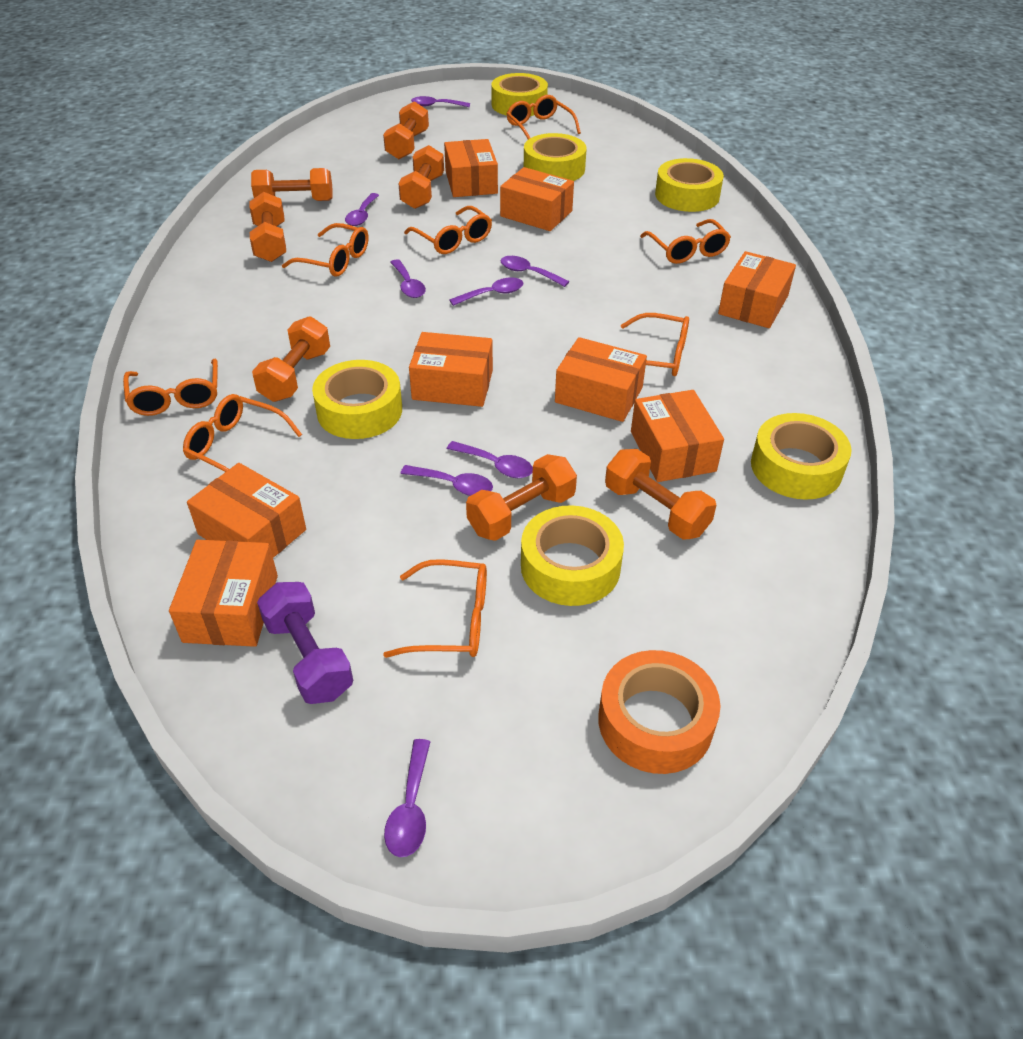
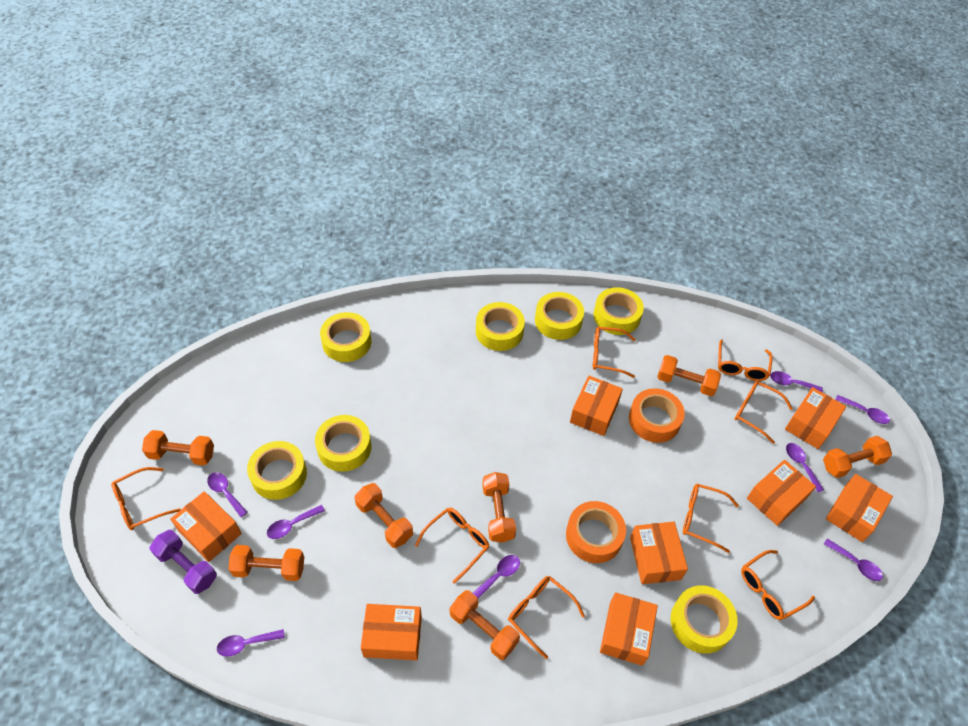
orange tape: 1 -> 2
yellow tape: 6 -> 7

